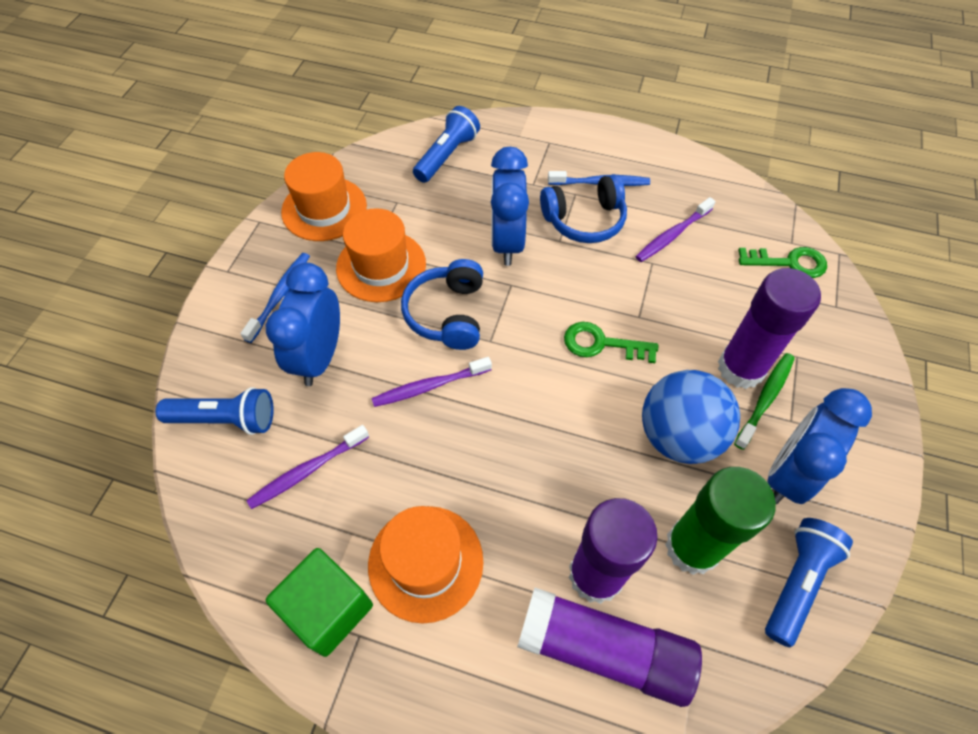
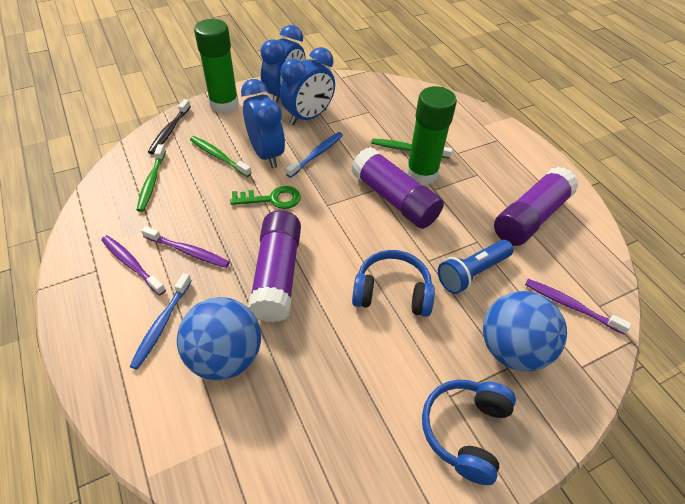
black toothbrush: 0 -> 1
blue ball: 1 -> 2
blue flashlight: 3 -> 1
green cube: 1 -> 0
green glue stick: 1 -> 2
green key: 2 -> 1
green toothbrush: 1 -> 3
orange hat: 3 -> 0

